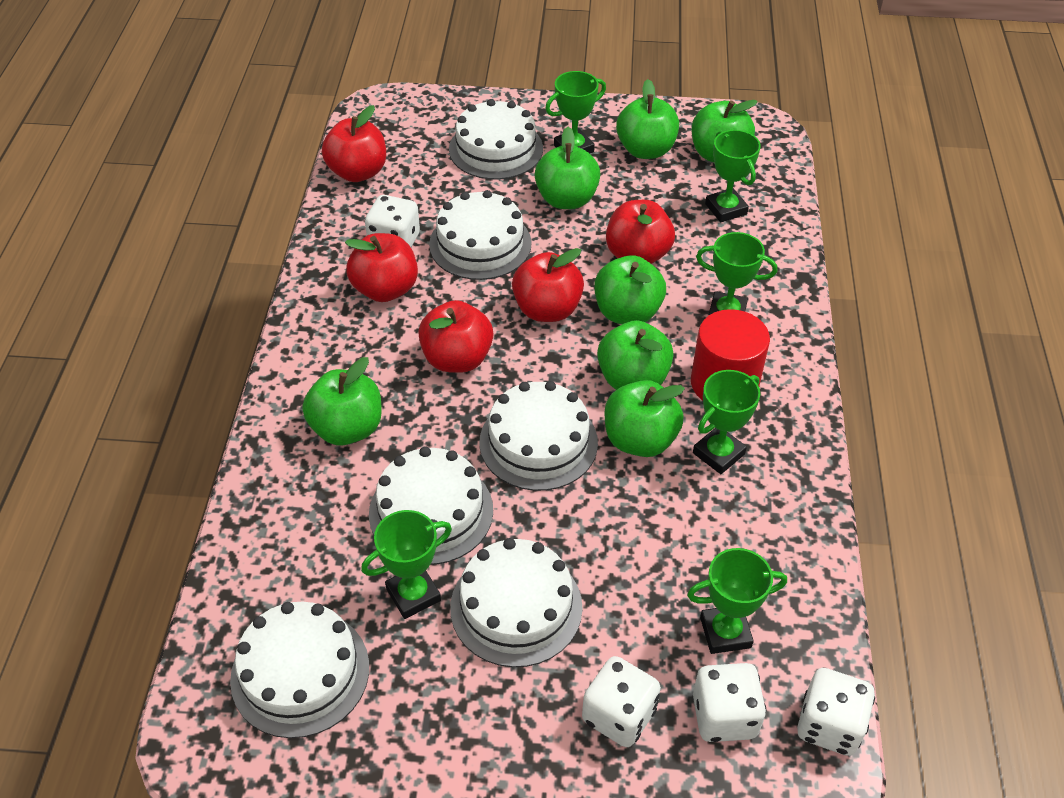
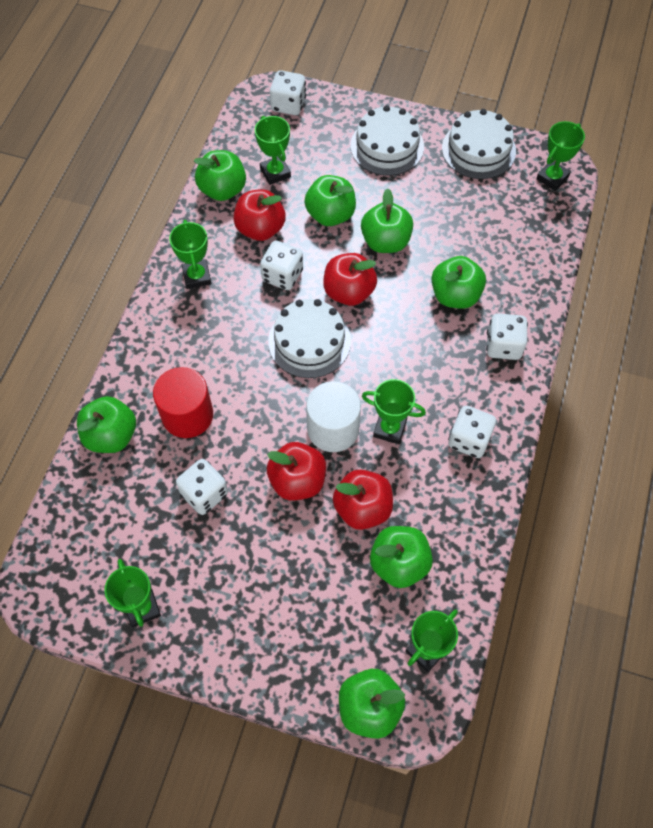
red apple: 5 -> 4
white cake: 6 -> 3
white cylinder: 0 -> 1
white dice: 4 -> 5

